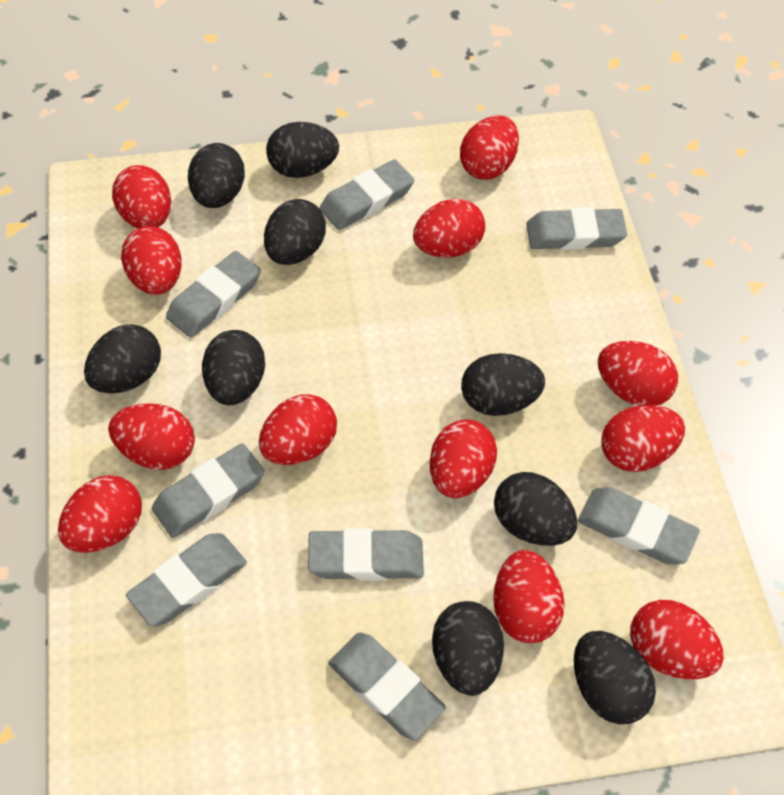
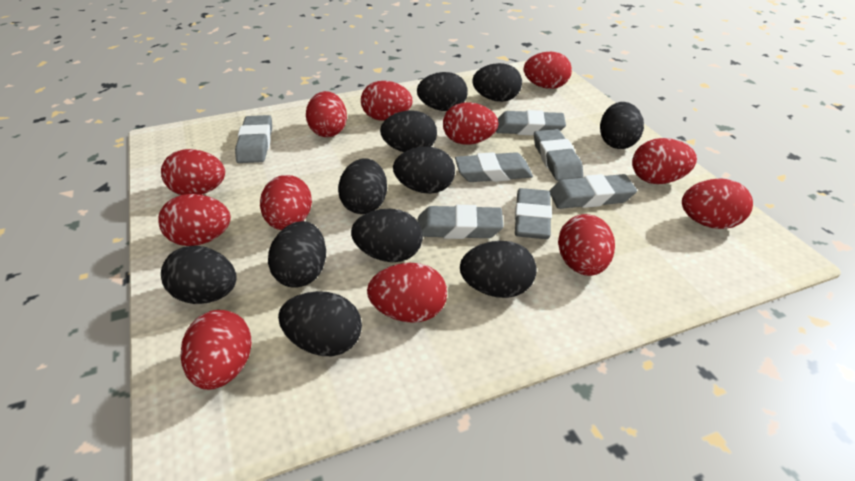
black egg: 9 -> 11
grey eraser: 8 -> 7

